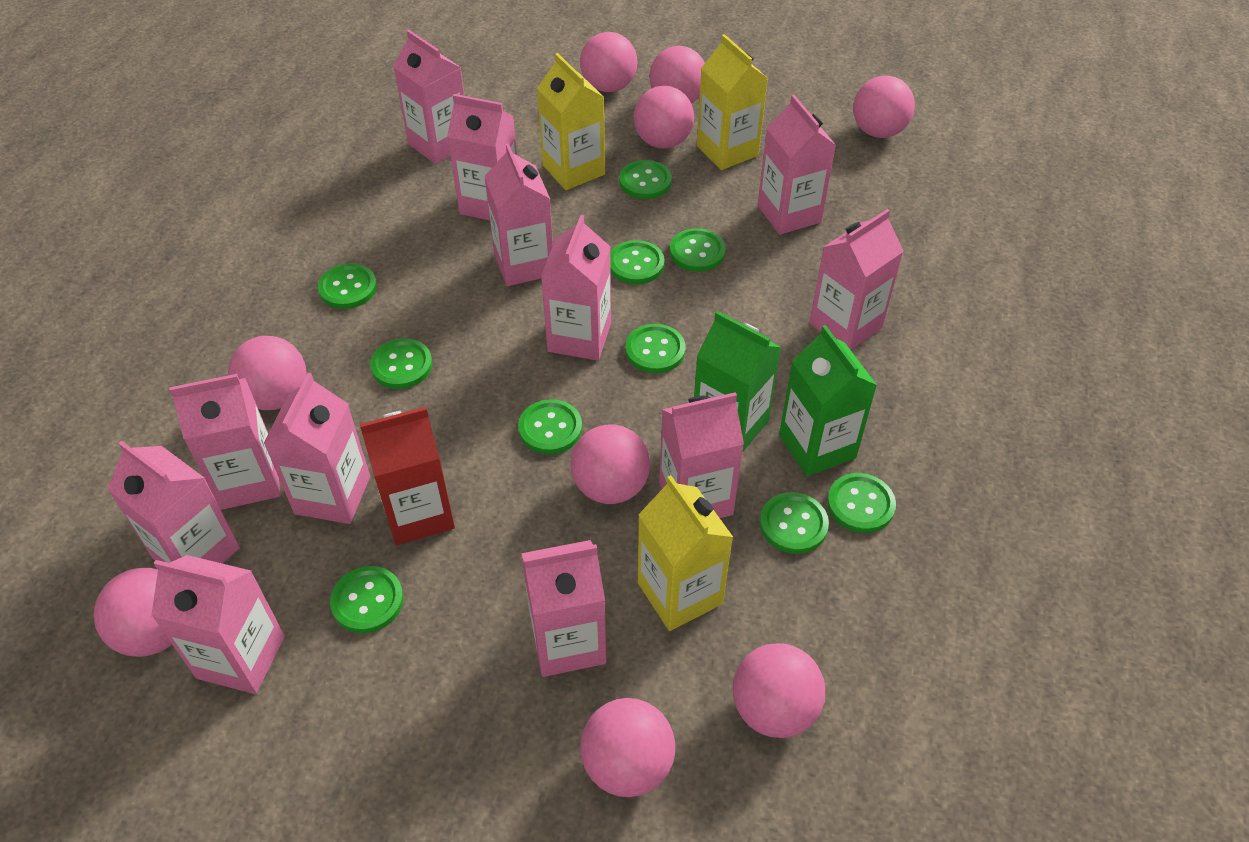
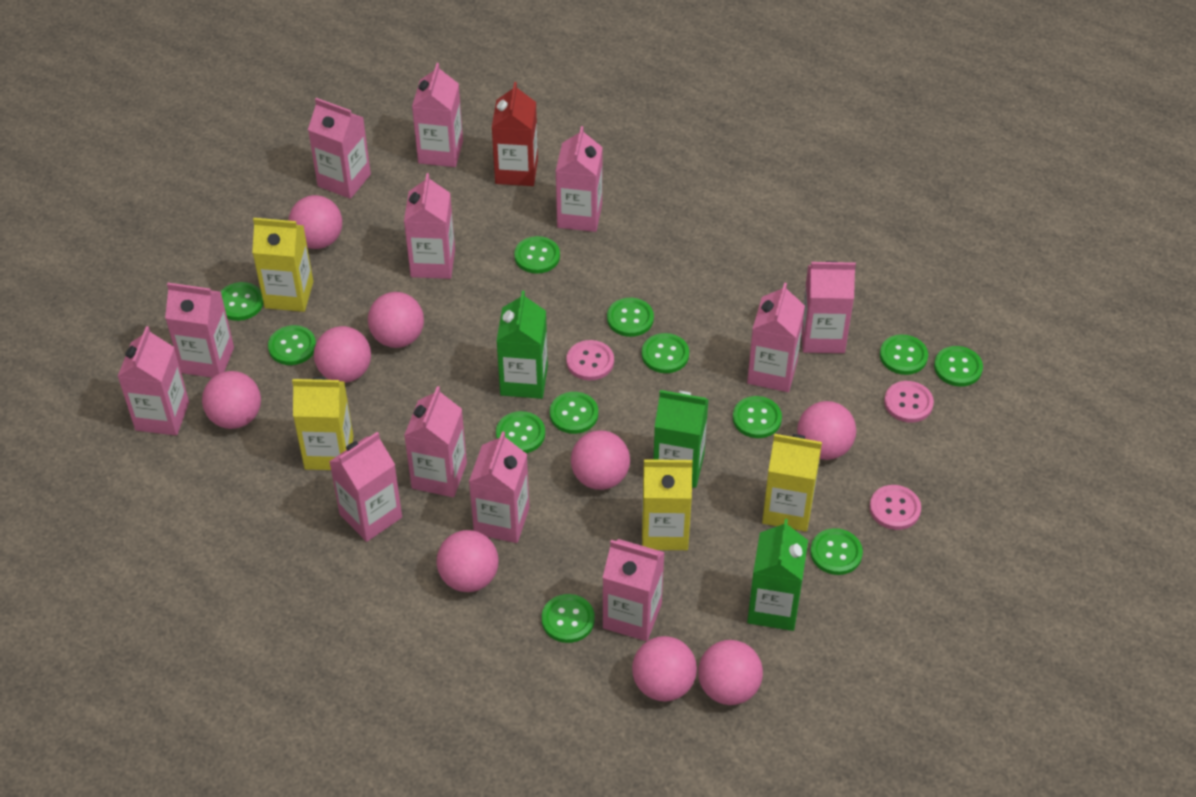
green button: 10 -> 12
green carton: 2 -> 3
pink button: 0 -> 3
yellow carton: 3 -> 4

